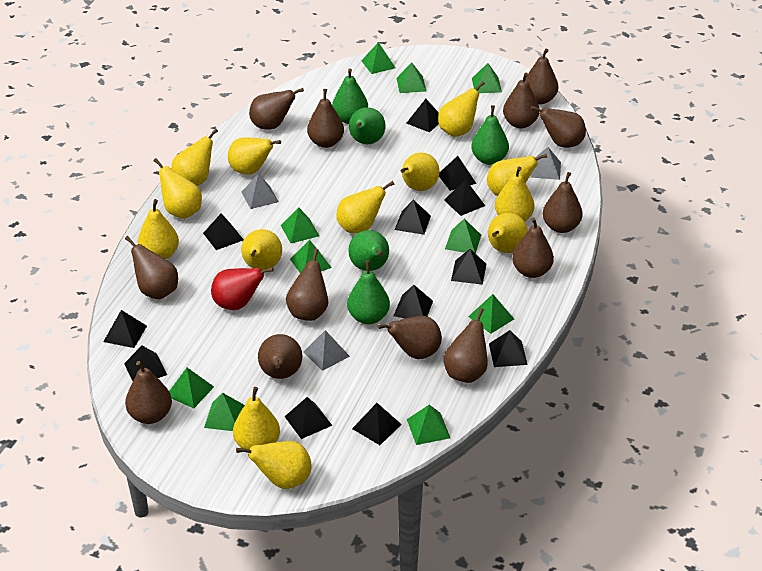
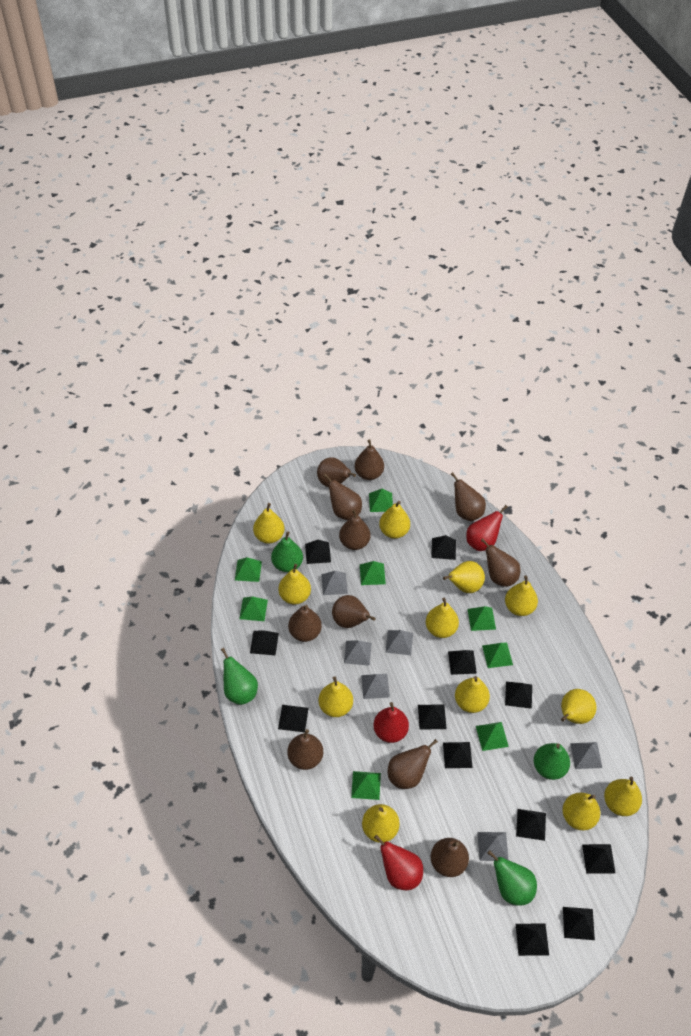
brown pear: 13 -> 11
green pear: 5 -> 4
green pyramid: 10 -> 8
grey pyramid: 3 -> 6
red pear: 1 -> 3
yellow pear: 13 -> 12

